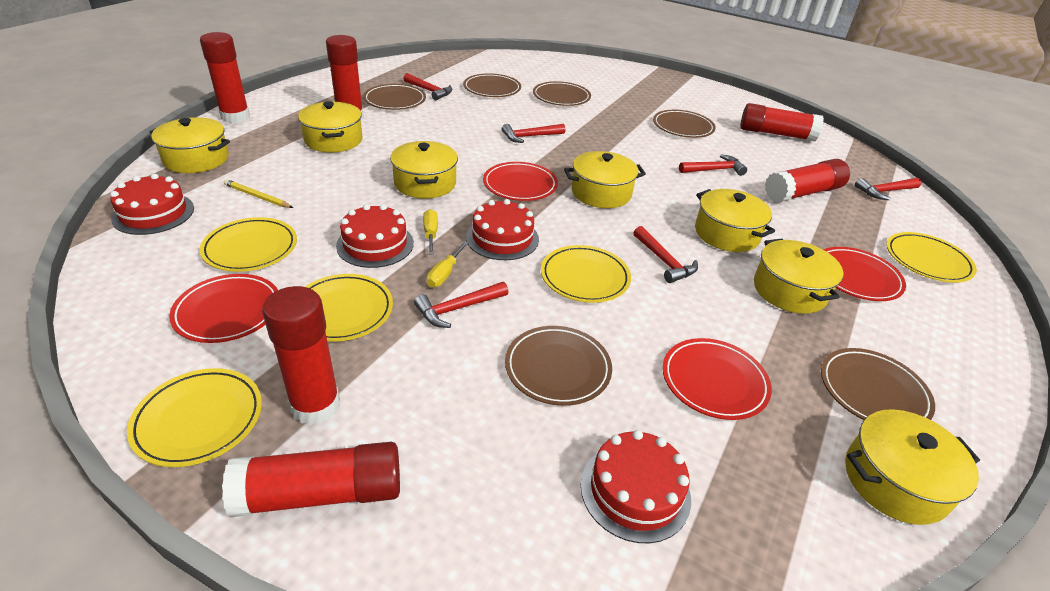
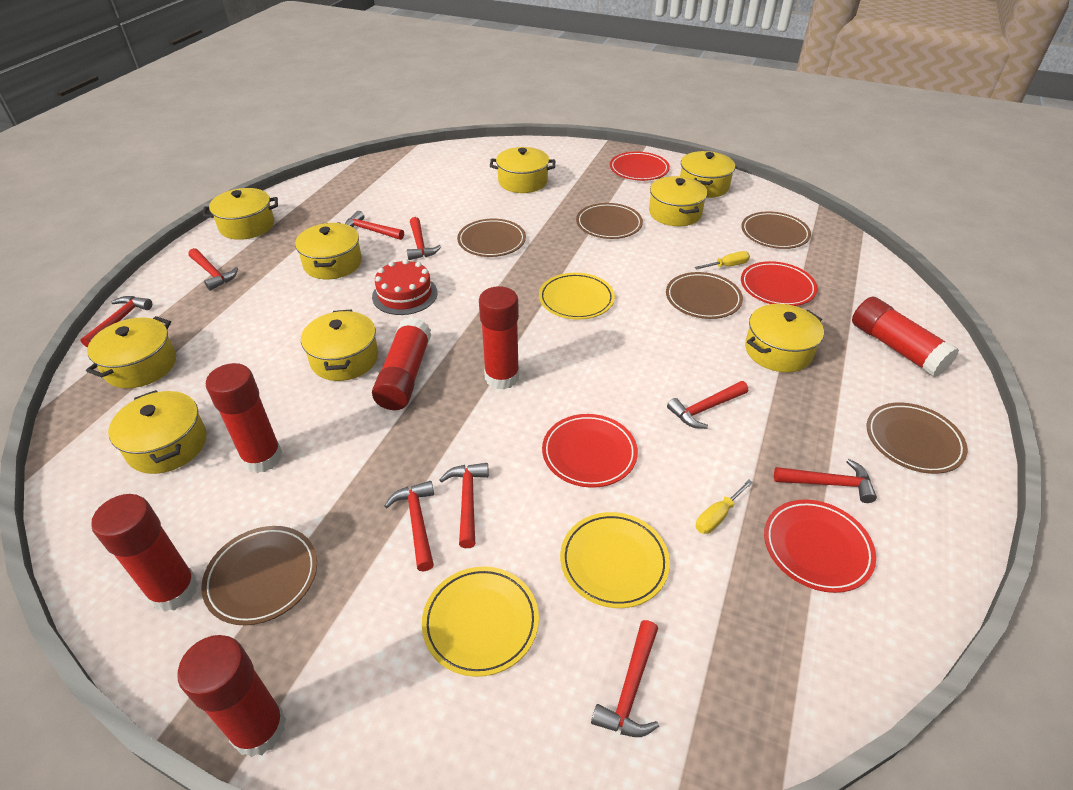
red cake: 4 -> 1
red hammer: 6 -> 9
yellow pencil: 1 -> 0
yellow plate: 5 -> 3
yellow pot: 7 -> 9

